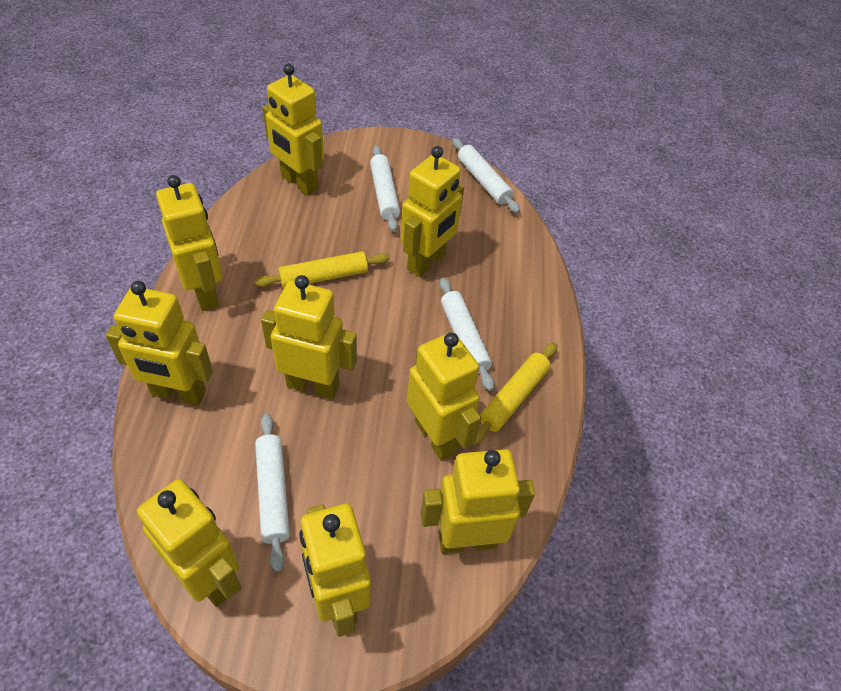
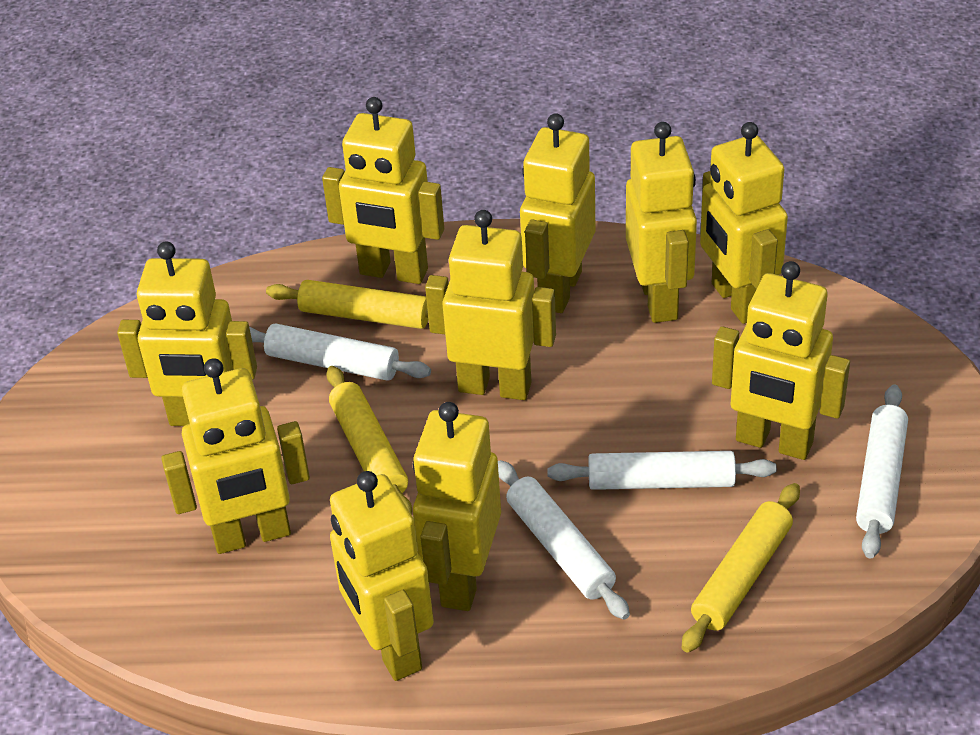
yellow robot: 9 -> 10
yellow rolling pin: 2 -> 3

